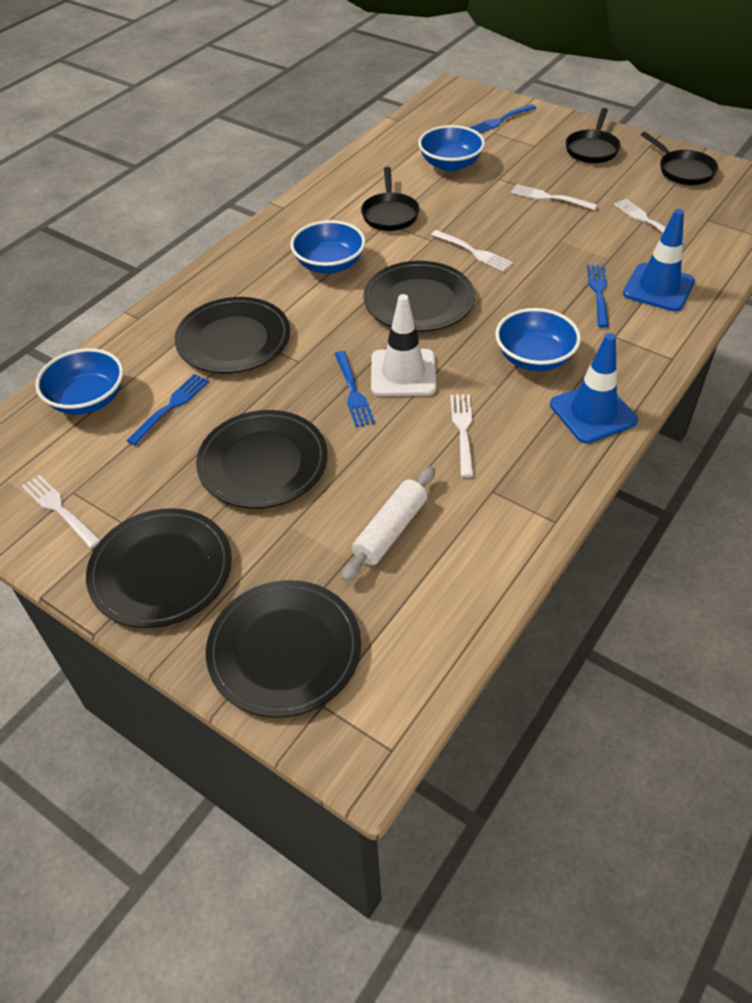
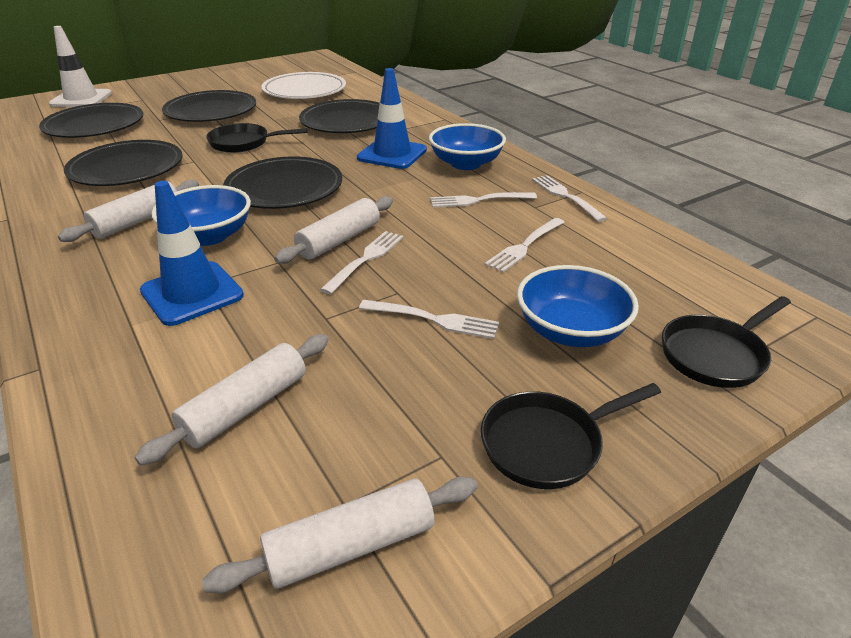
blue bowl: 4 -> 3
blue fork: 4 -> 0
white plate: 0 -> 1
white rolling pin: 1 -> 4

